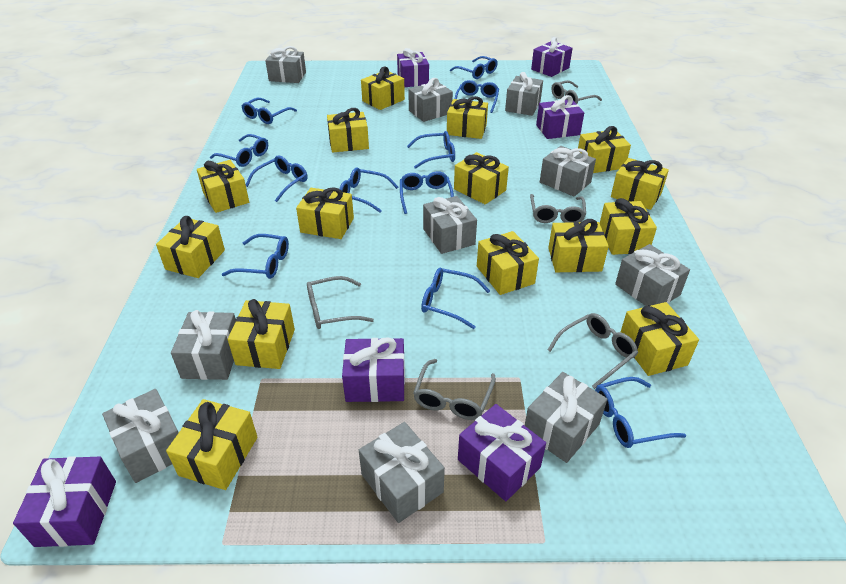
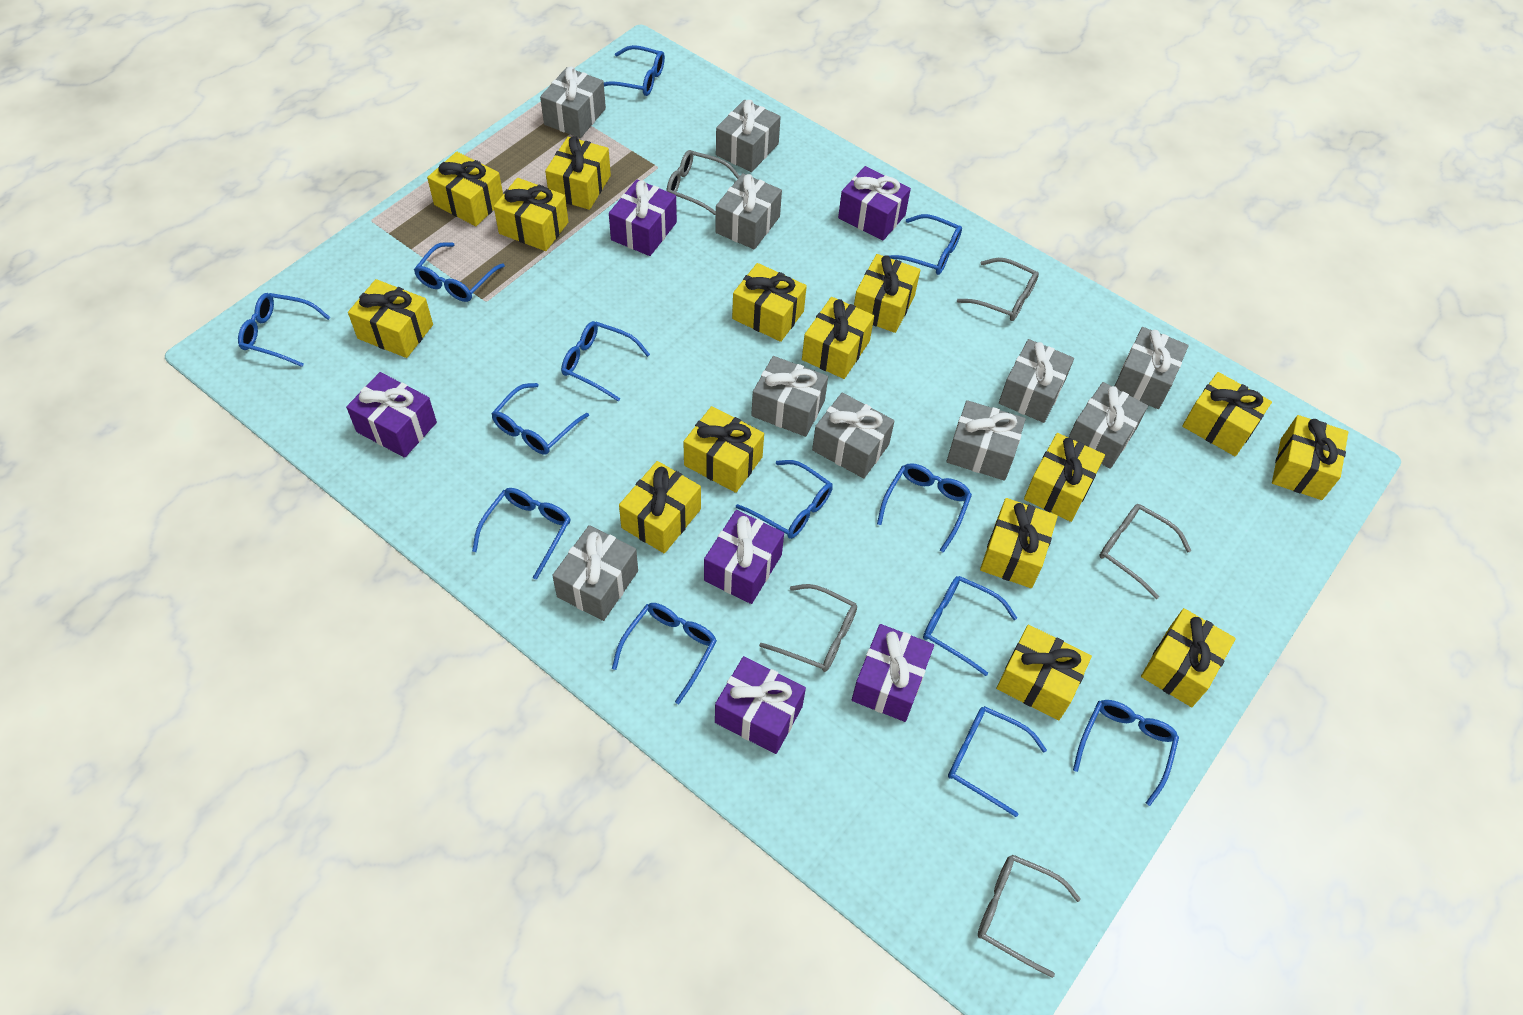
blue glasses: 11 -> 13

